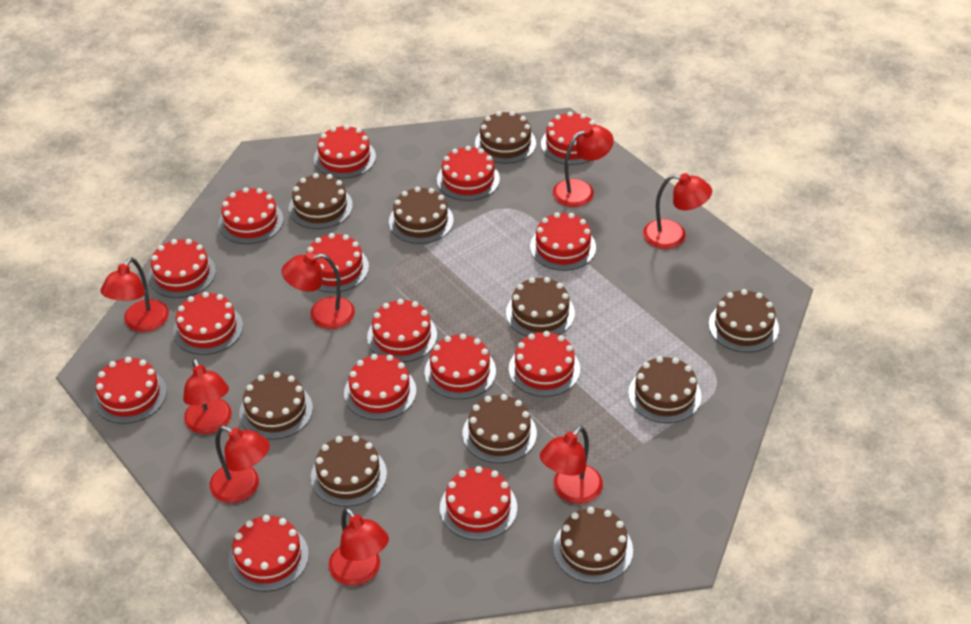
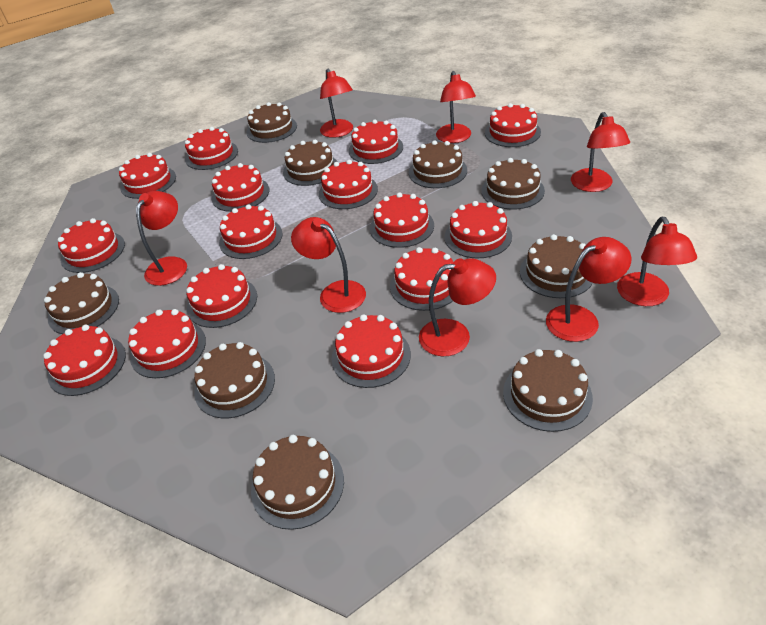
brown cake: 10 -> 9

